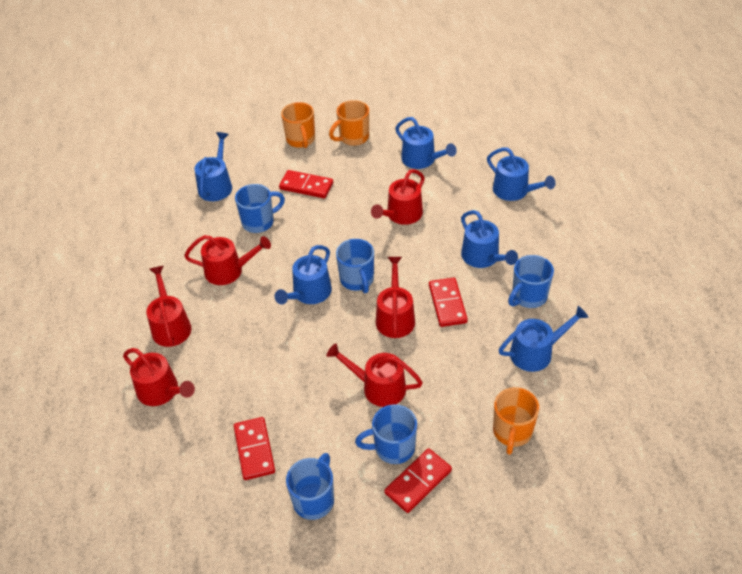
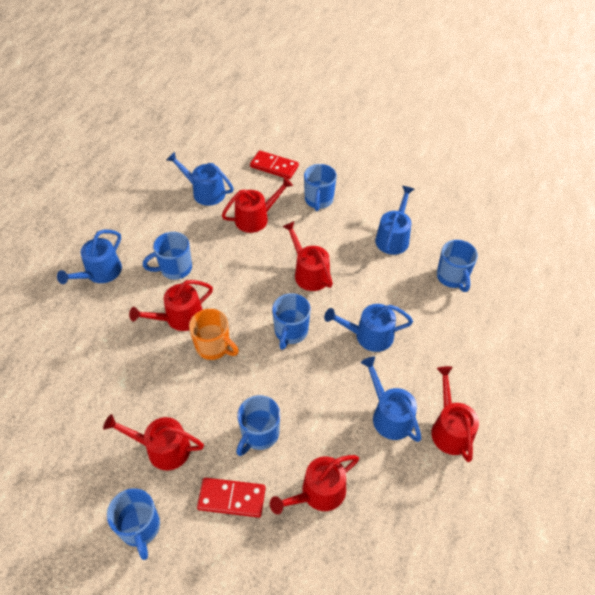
blue mug: 5 -> 6
blue watering can: 6 -> 5
orange mug: 3 -> 1
red domino: 4 -> 2

